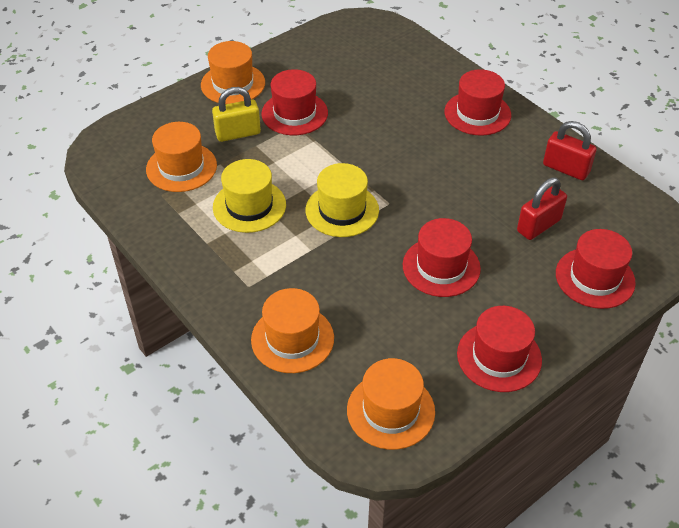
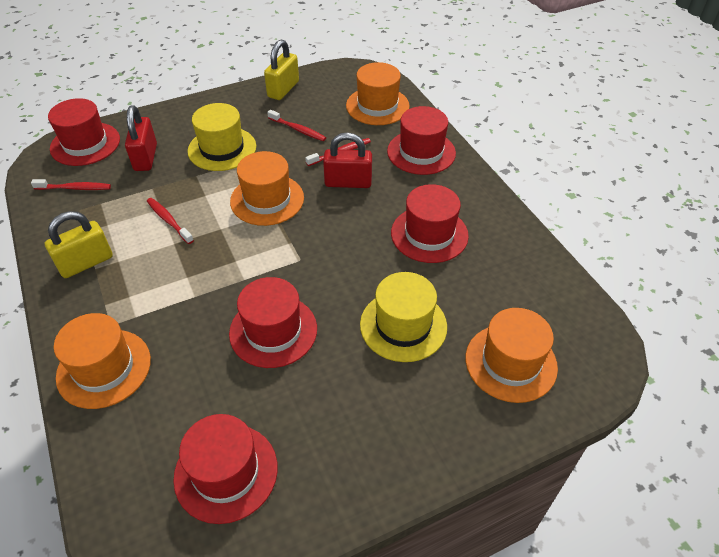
red toothbrush: 0 -> 4
yellow padlock: 1 -> 2

